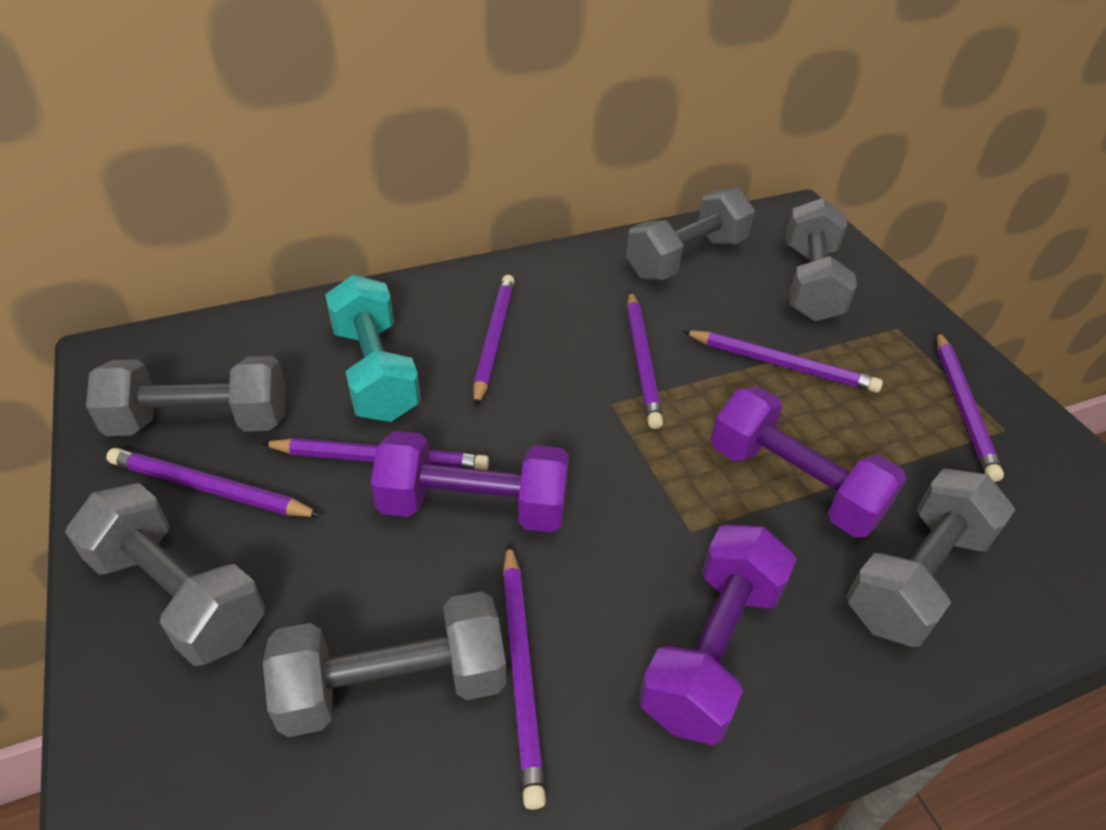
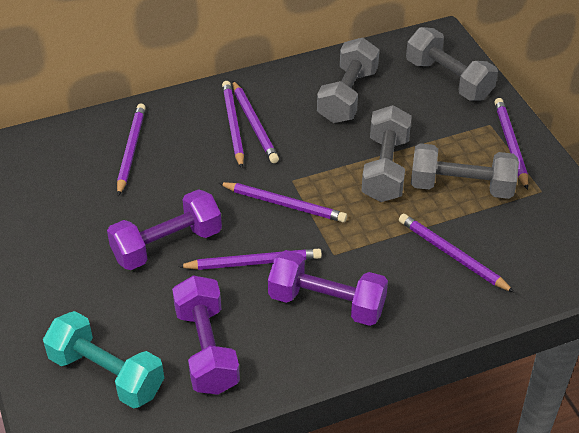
grey dumbbell: 6 -> 4

